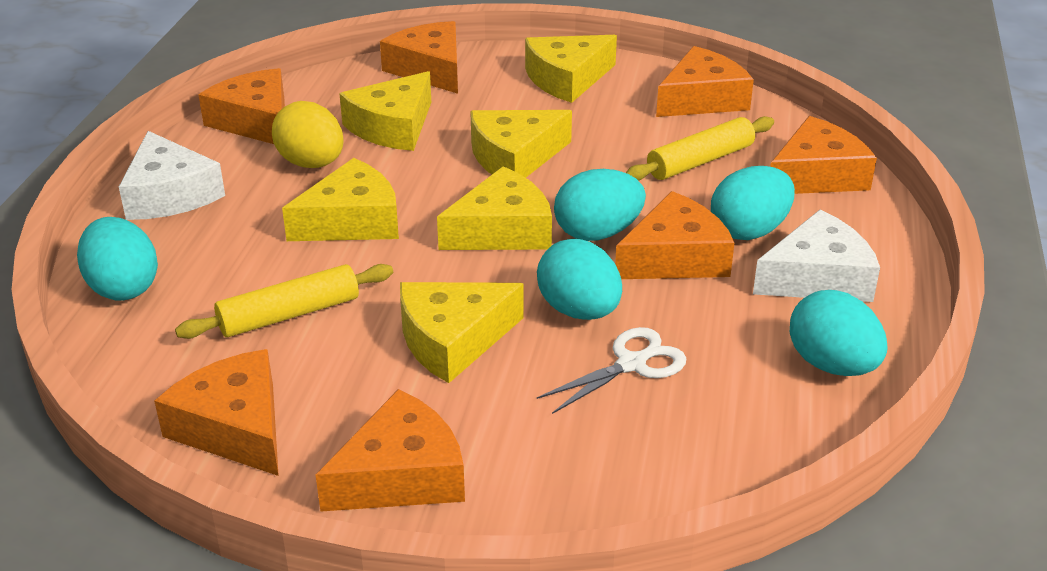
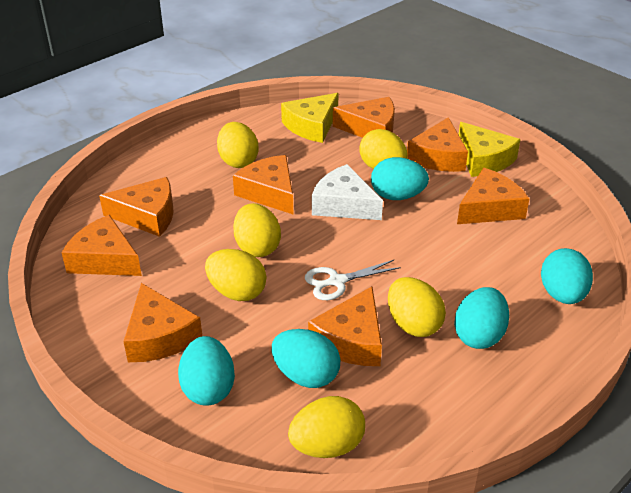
orange cheese: 7 -> 8
white cheese: 2 -> 1
yellow cheese: 6 -> 2
yellow egg: 1 -> 6
yellow rolling pin: 2 -> 0

